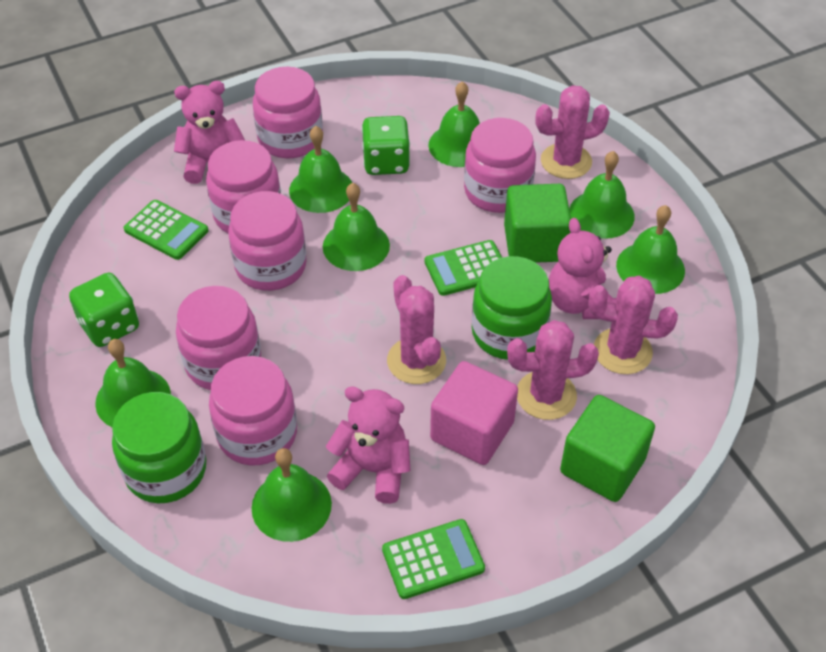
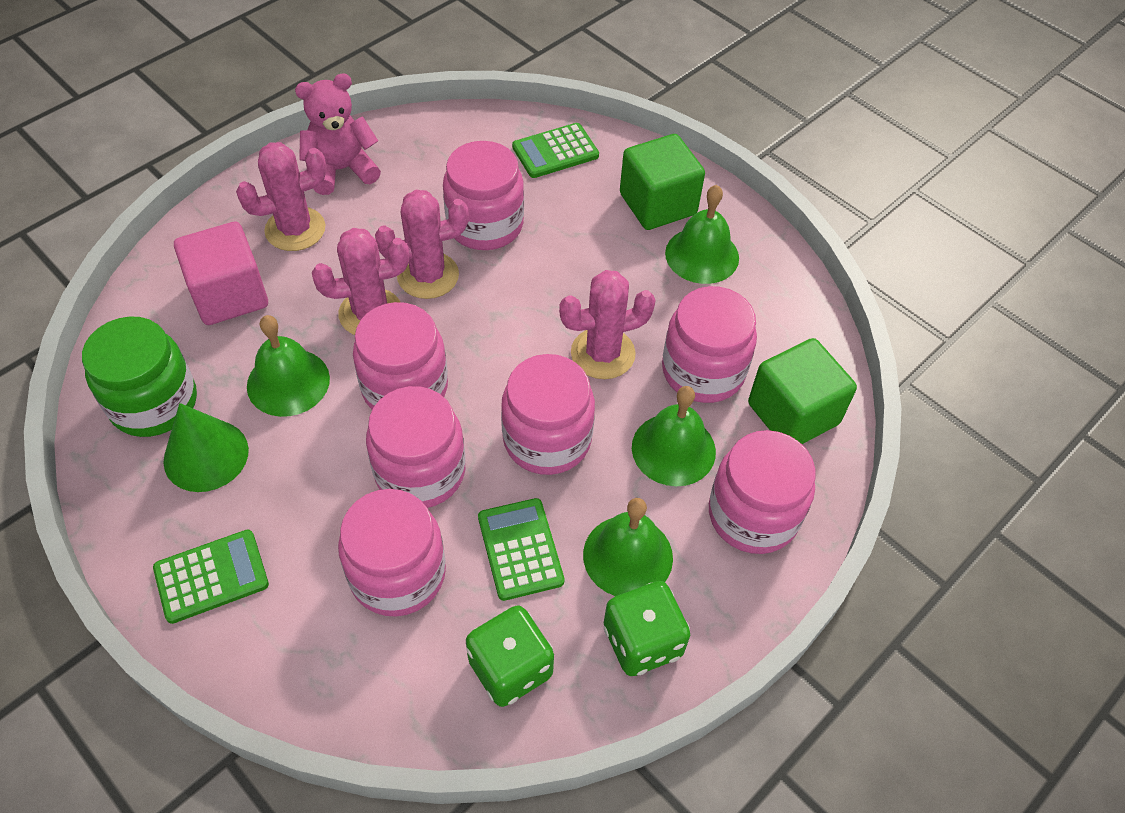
green bell: 7 -> 4
green cone: 0 -> 1
green jar: 2 -> 1
pink jar: 6 -> 7
pink teddy bear: 3 -> 1

